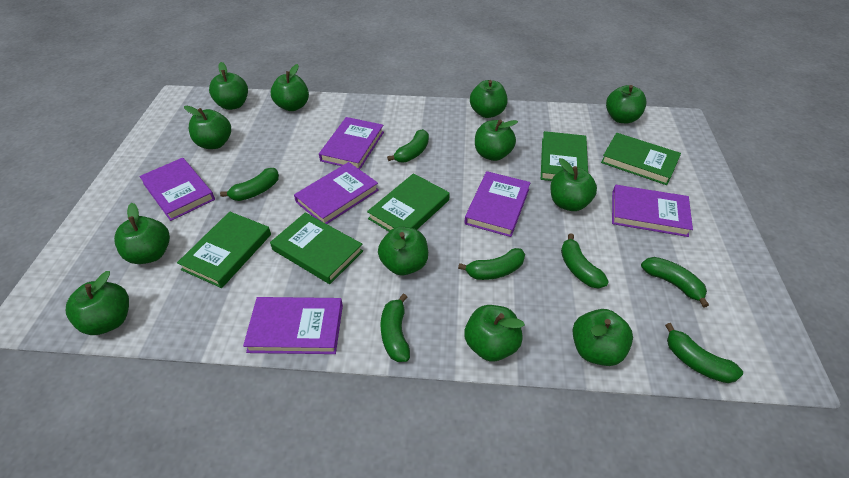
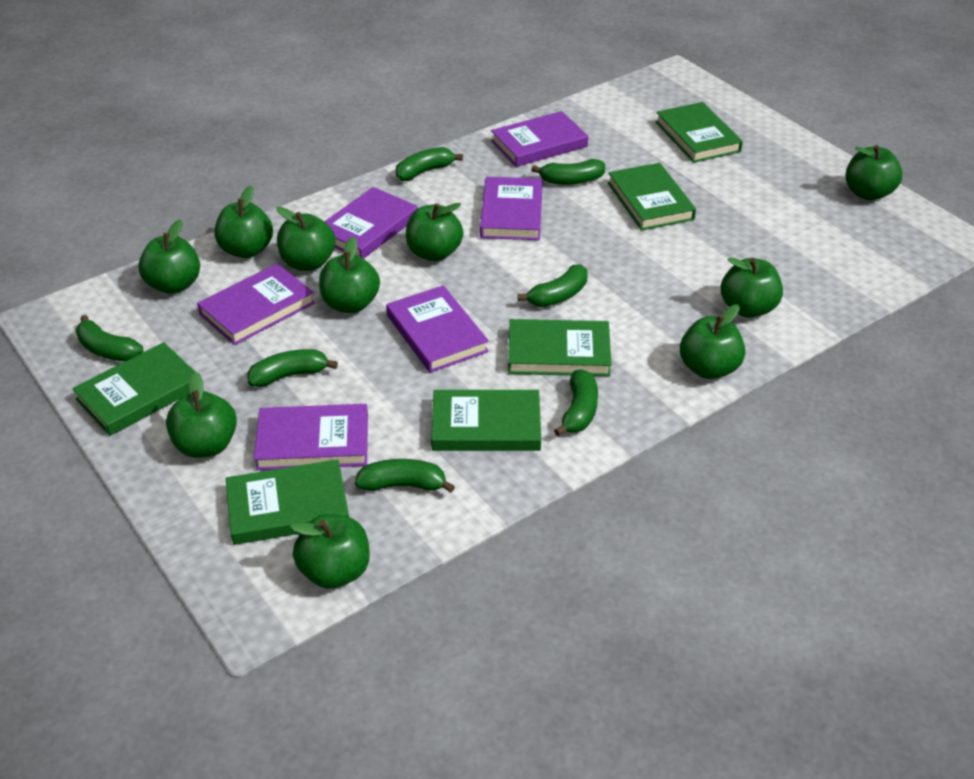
green apple: 12 -> 10
green book: 5 -> 6

